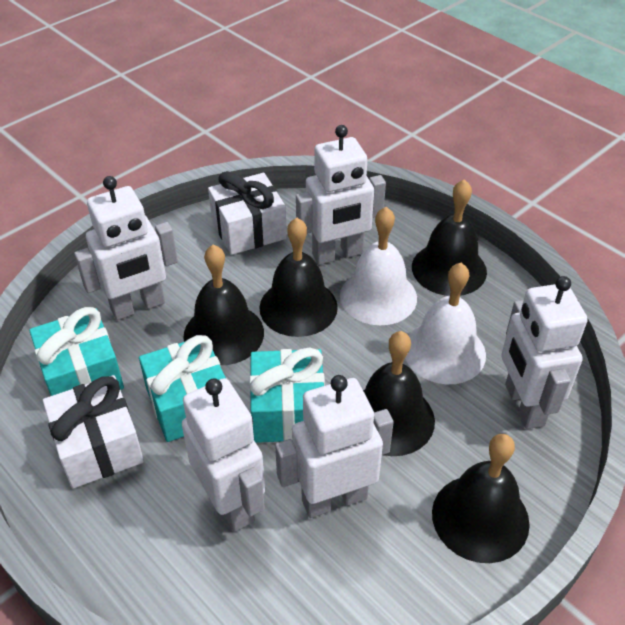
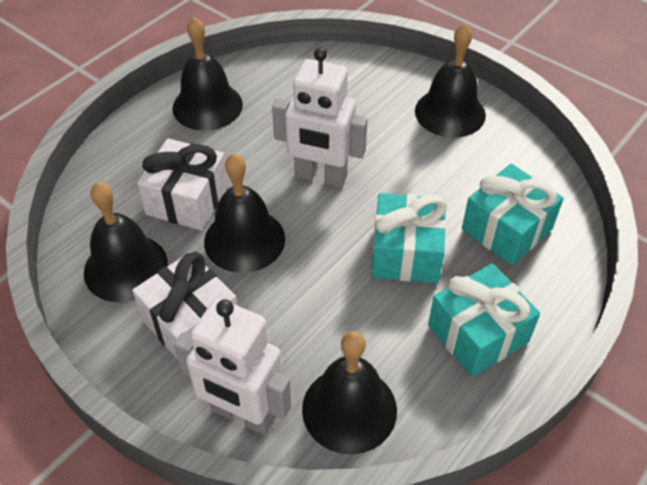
white bell: 2 -> 0
white robot: 5 -> 2

